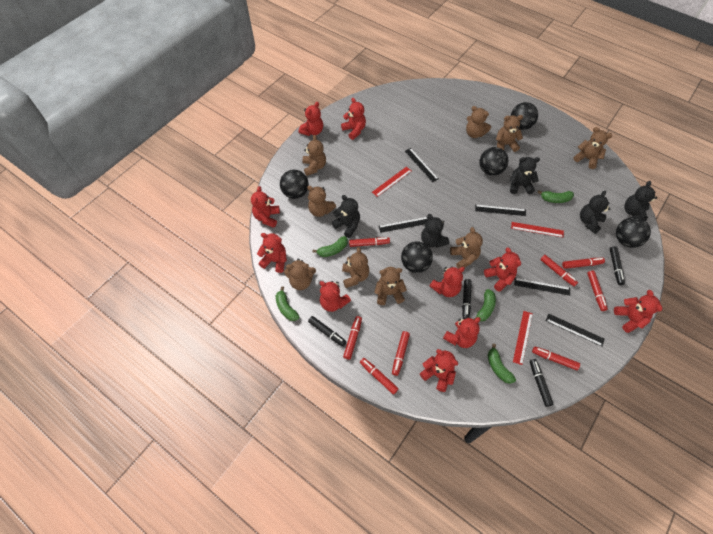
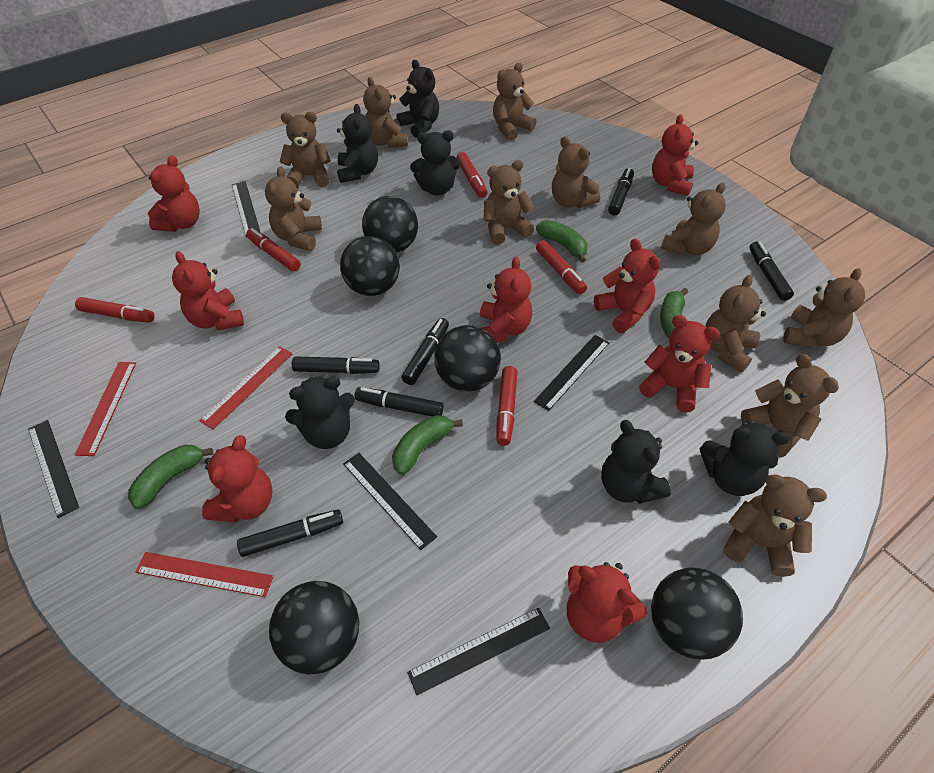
black marker: 4 -> 6
black teddy bear: 5 -> 6
brown teddy bear: 9 -> 11
green banana: 5 -> 4
red marker: 8 -> 5
red teddy bear: 10 -> 8

